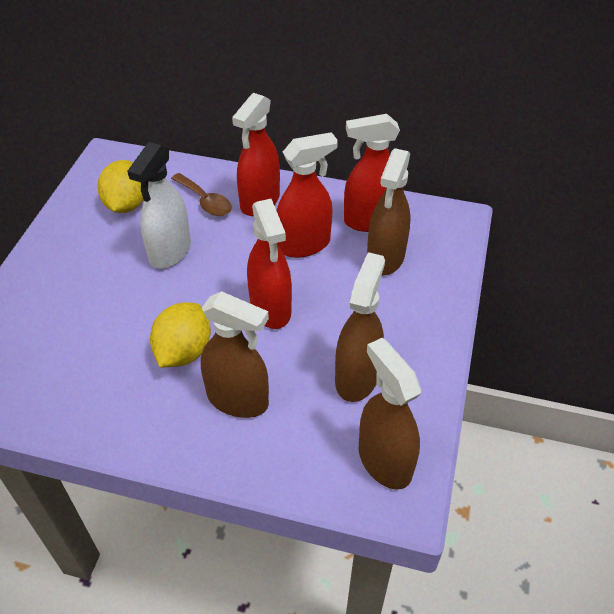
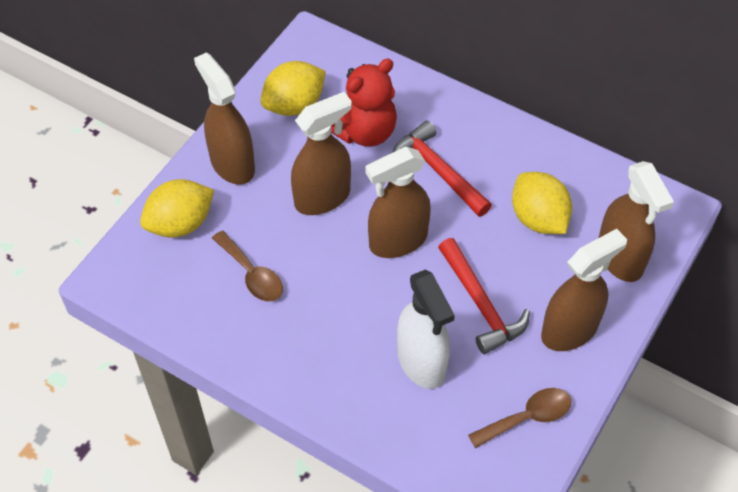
brown spoon: 1 -> 2
brown spray bottle: 4 -> 5
red hammer: 0 -> 2
red spray bottle: 4 -> 0
red teddy bear: 0 -> 1
yellow lemon: 2 -> 3

